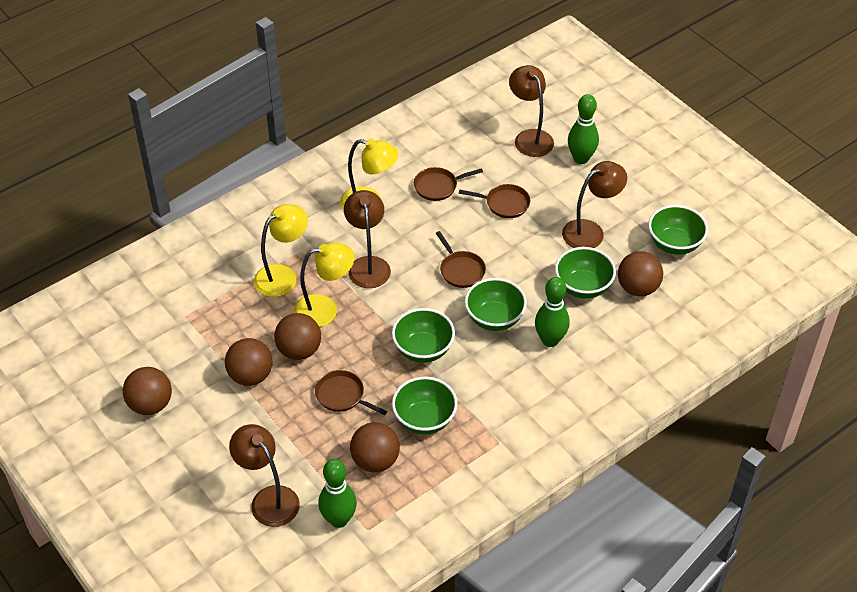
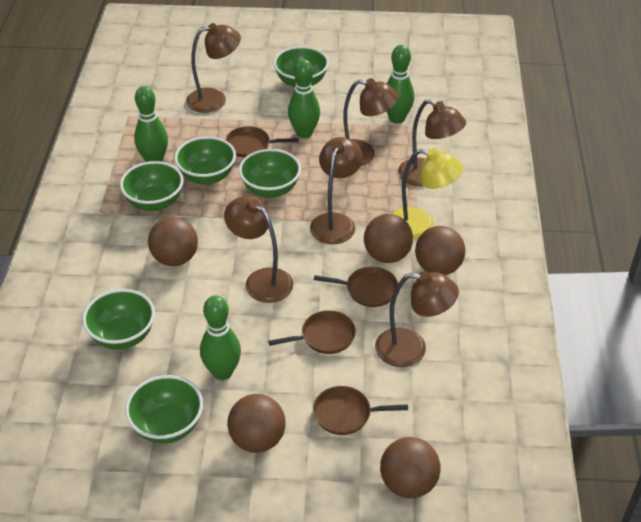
brown lamp: 4 -> 6
green bowl: 5 -> 6
green bowling pin: 3 -> 4
yellow lamp: 3 -> 1

